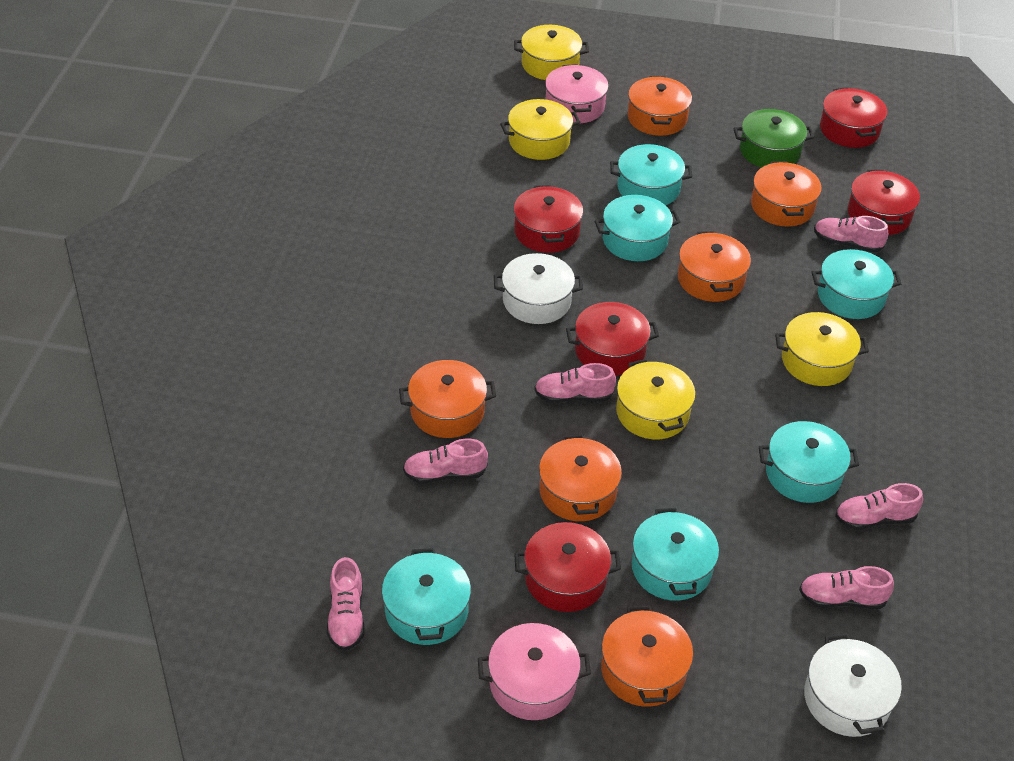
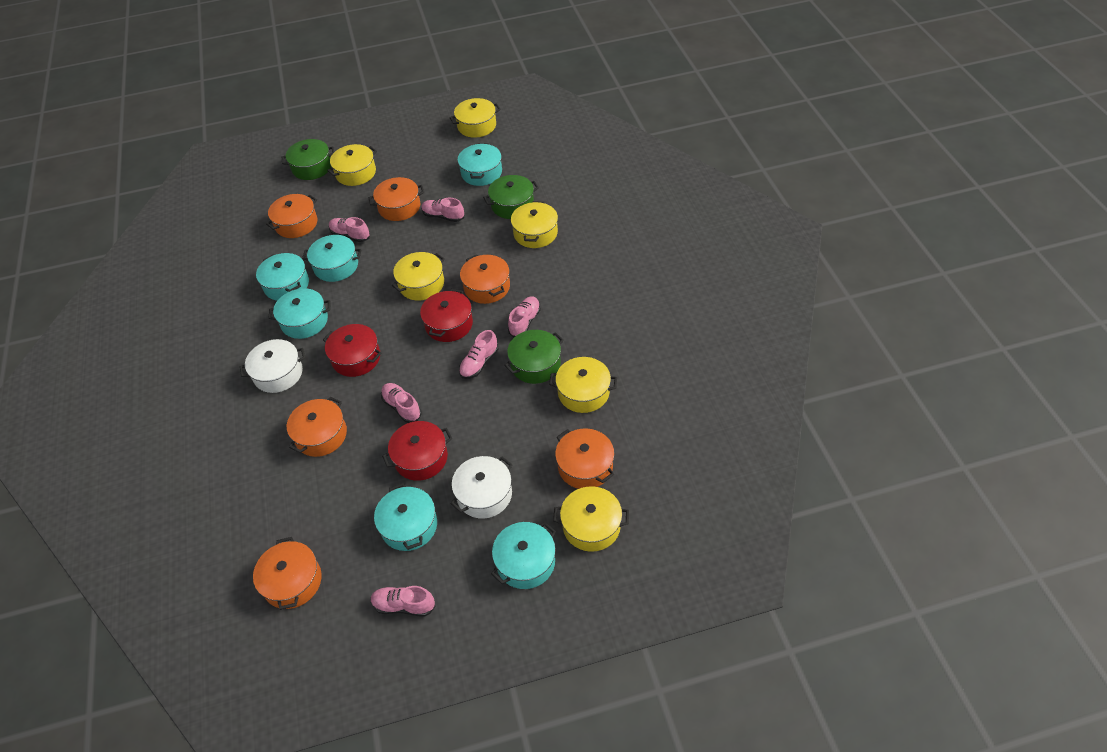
green pot: 1 -> 3
pink pot: 2 -> 0
red pot: 5 -> 3
yellow pot: 4 -> 6

